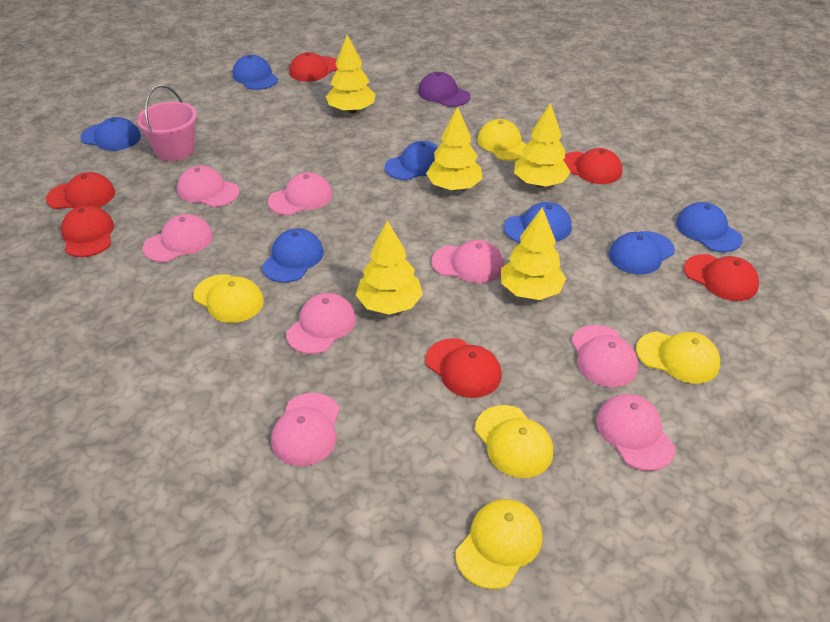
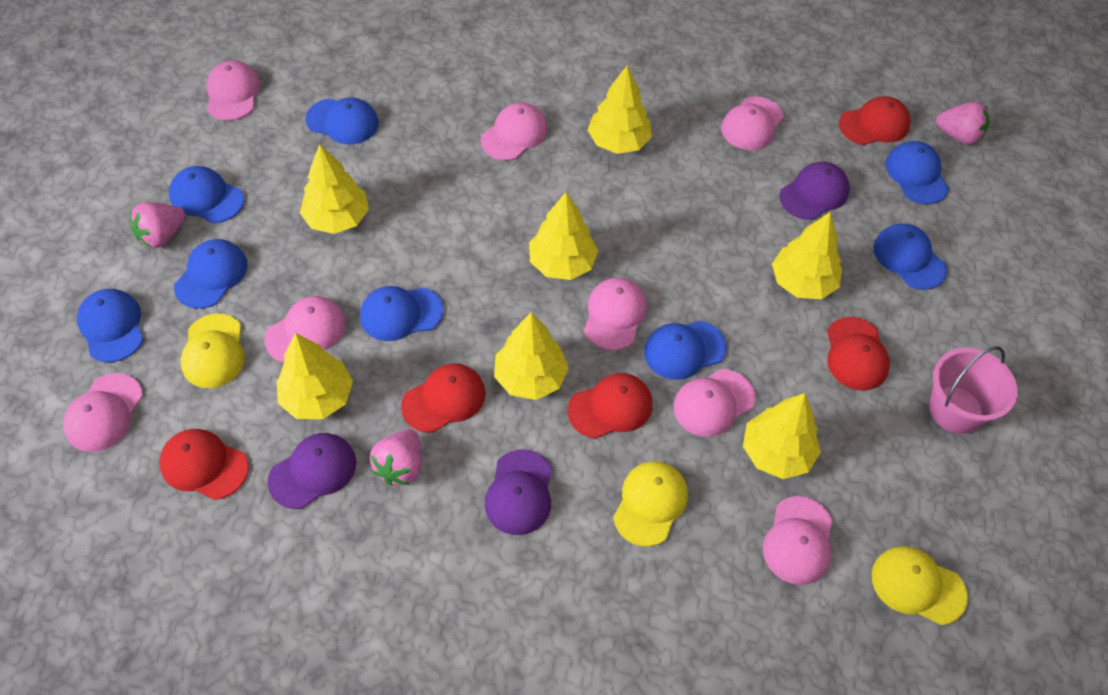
blue cap: 7 -> 8
pink strawberry: 0 -> 3
purple cap: 1 -> 3
red cap: 6 -> 5
yellow cap: 5 -> 3
yellow tree: 5 -> 7

